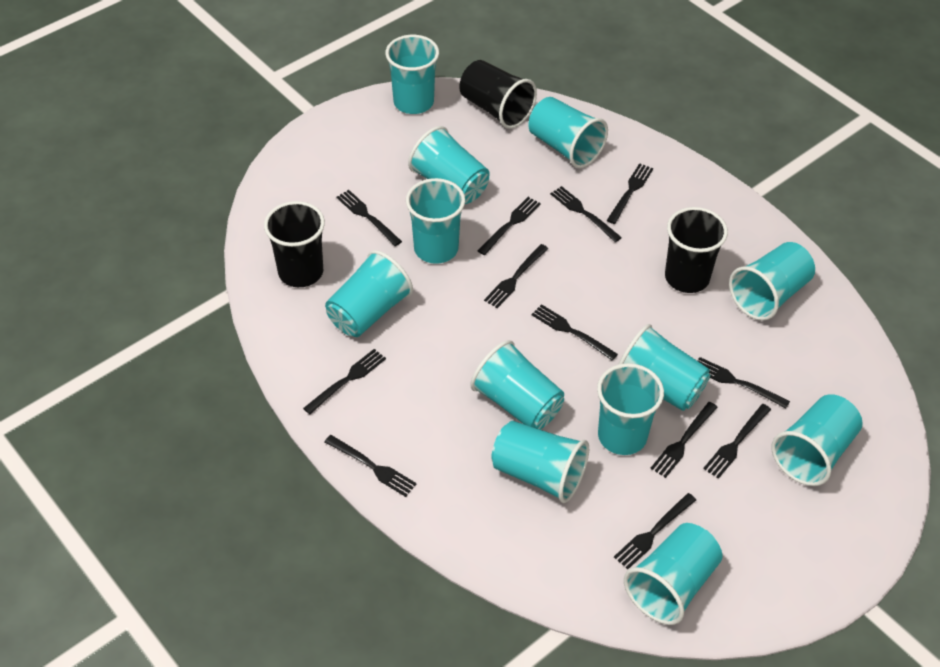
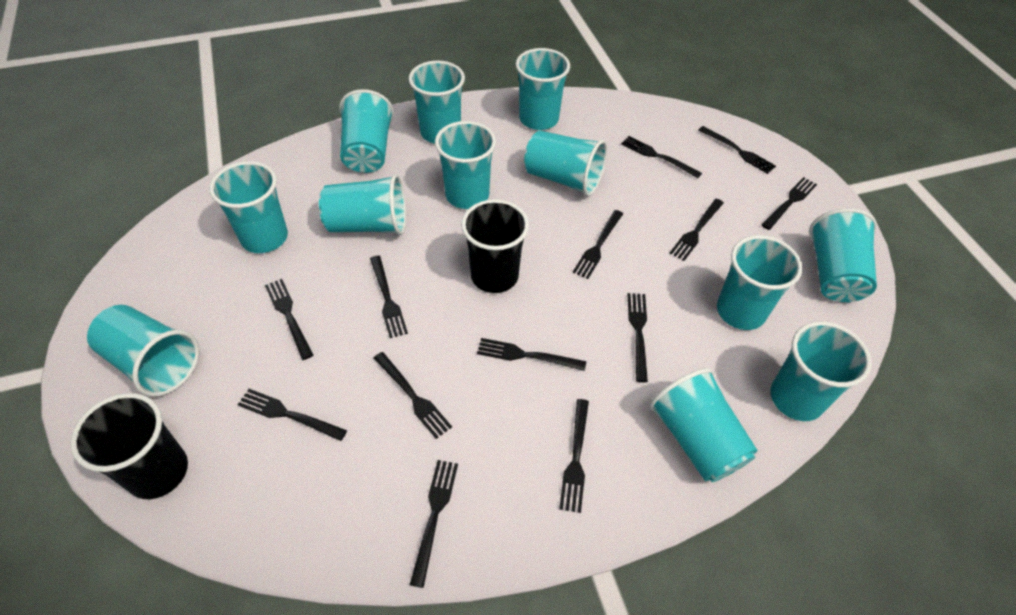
black cup: 3 -> 2
black fork: 12 -> 13

